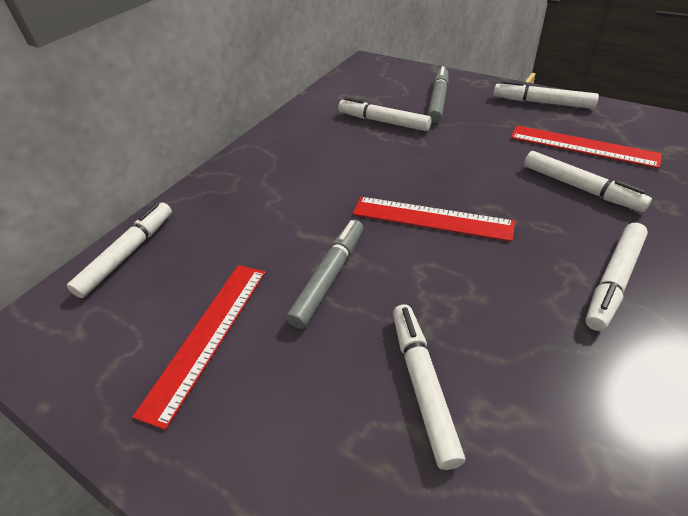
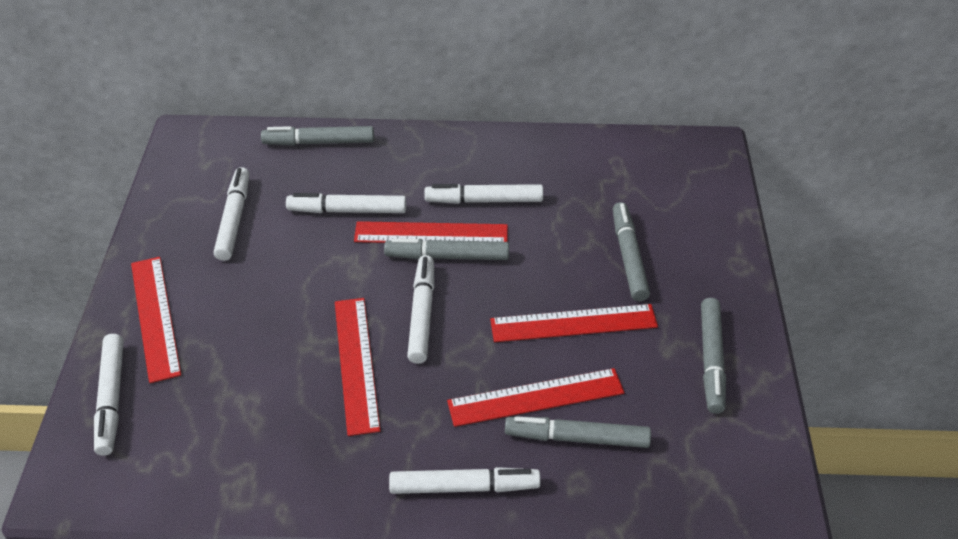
grey marker: 2 -> 5
red ruler: 3 -> 5

